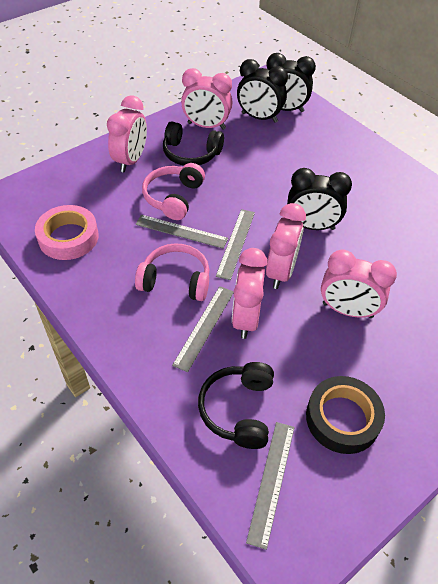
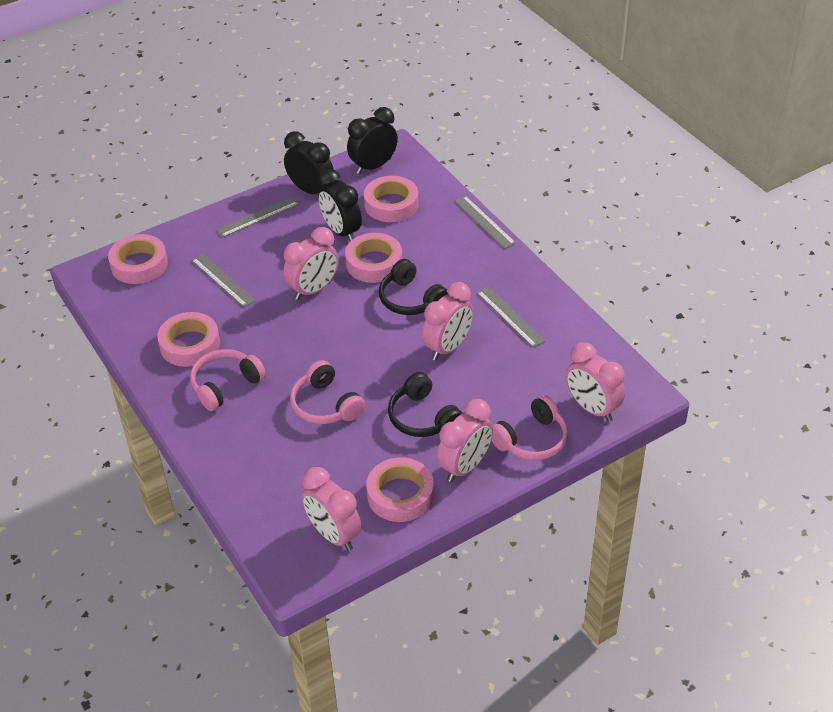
black tape: 1 -> 0
pink headphones: 2 -> 3
pink tape: 1 -> 5

